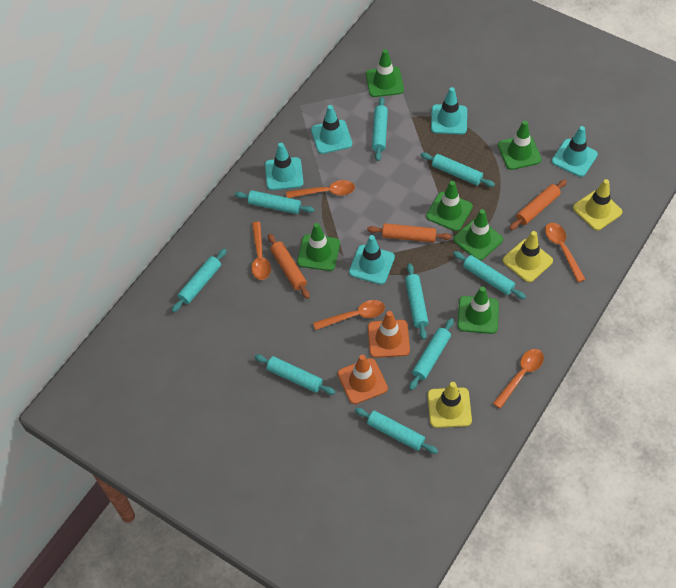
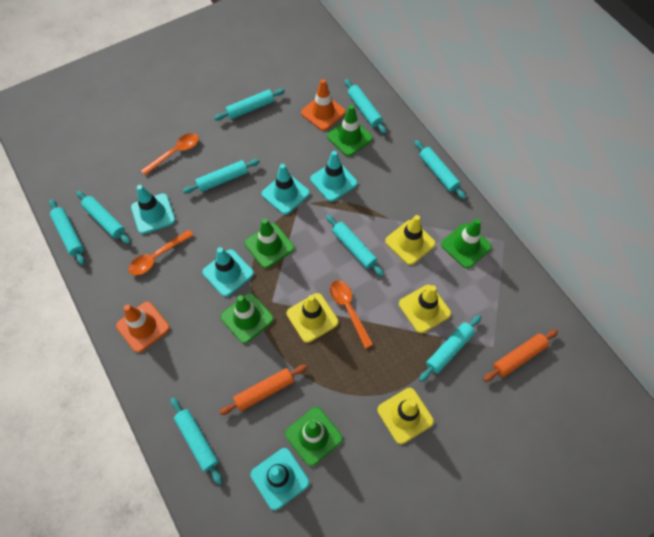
green traffic cone: 6 -> 5
orange rolling pin: 3 -> 2
orange spoon: 5 -> 3
yellow traffic cone: 3 -> 4

